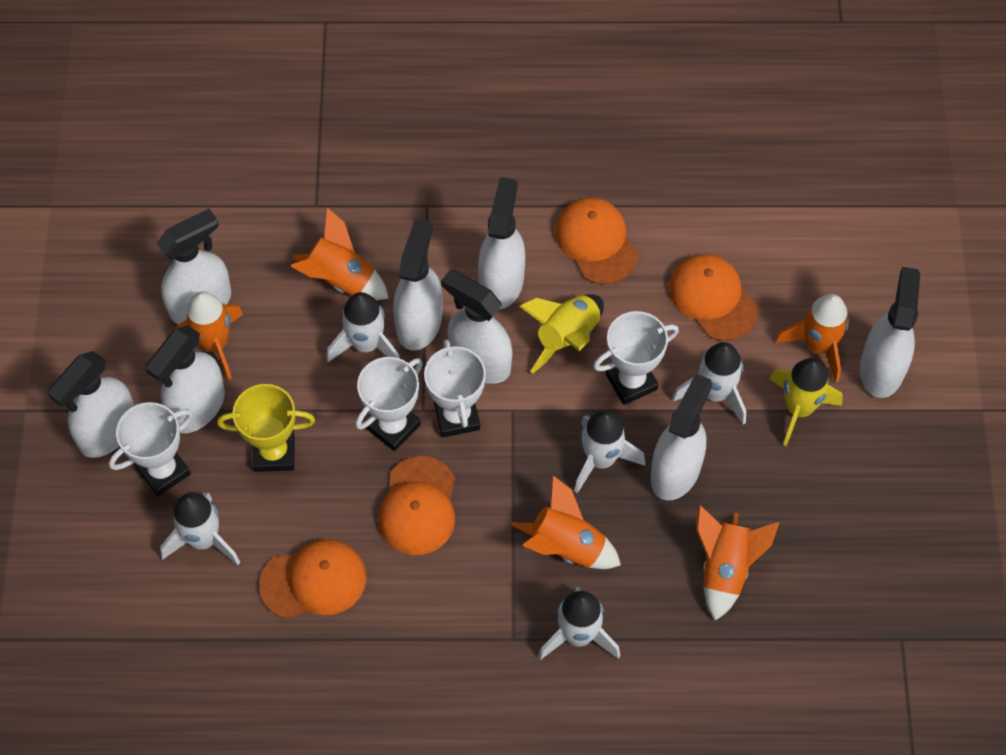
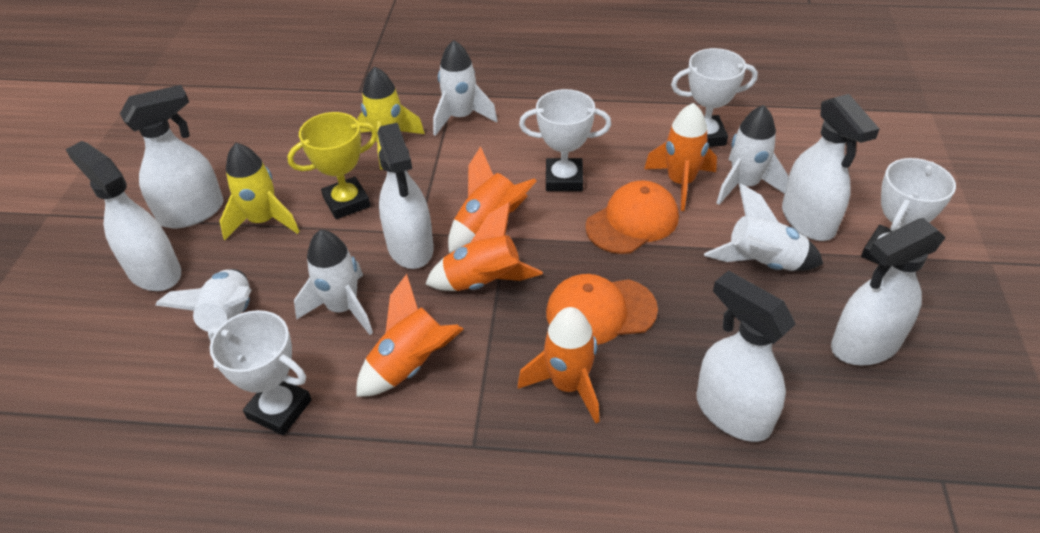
orange cap: 4 -> 2
white spray bottle: 8 -> 6

